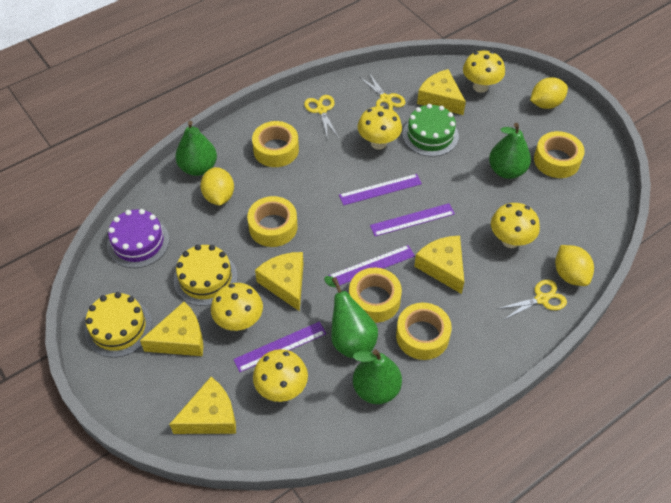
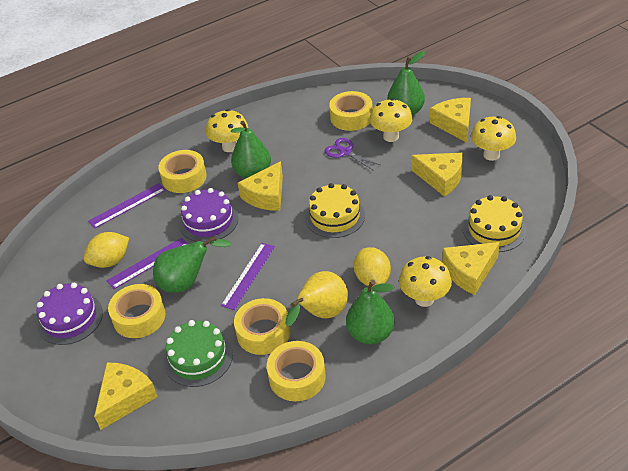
purple cake: 1 -> 2
purple ruler: 4 -> 3
purple scissors: 0 -> 1
yellow lemon: 3 -> 2
yellow mushroom: 5 -> 4
yellow pear: 0 -> 1
yellow scissors: 3 -> 0

